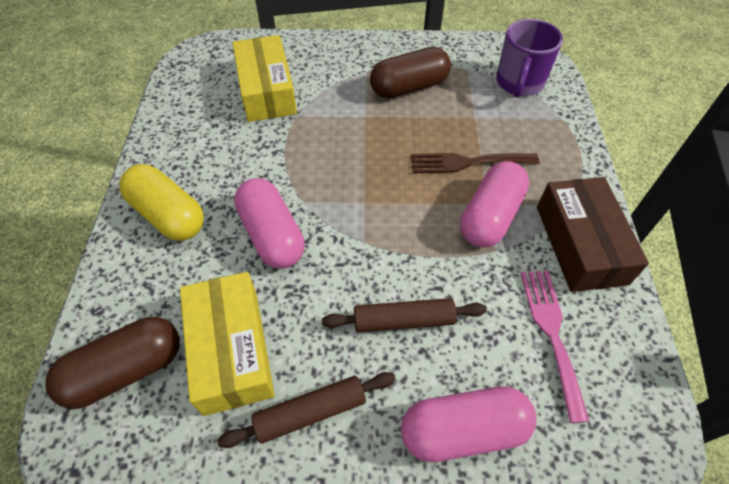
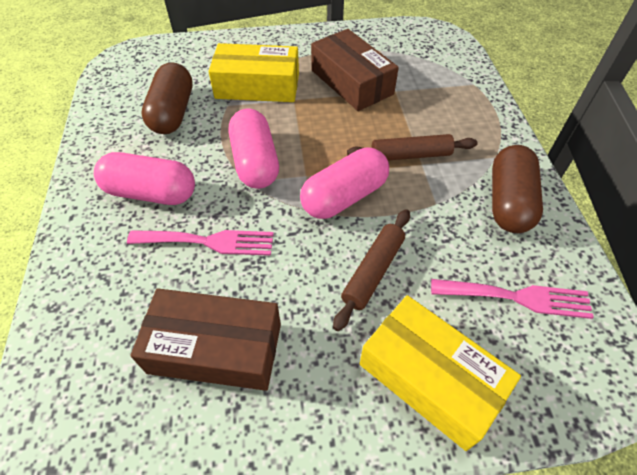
brown box: 1 -> 2
brown fork: 1 -> 0
pink fork: 1 -> 2
purple mug: 1 -> 0
yellow capsule: 1 -> 0

